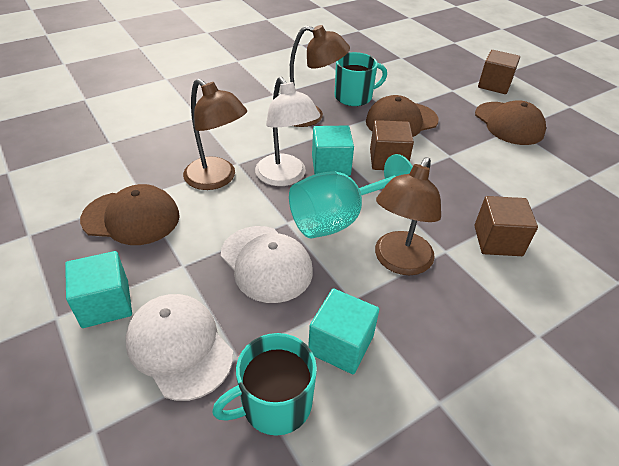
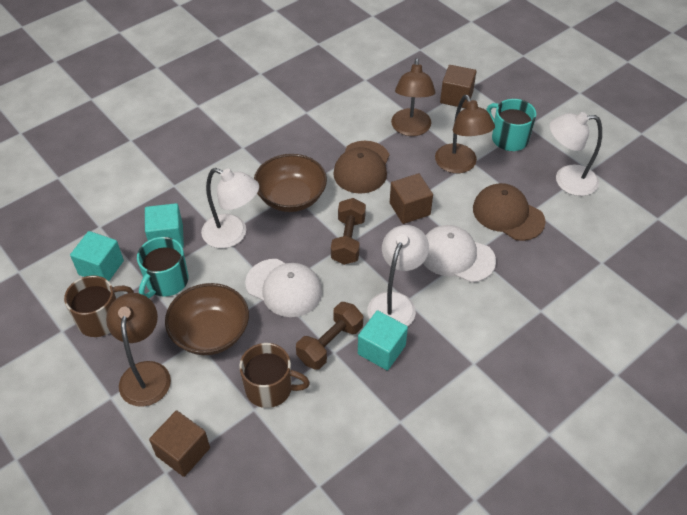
brown bowl: 0 -> 2
brown cap: 3 -> 2
brown dumbbell: 0 -> 2
brown mug: 0 -> 2
turquoise goblet: 1 -> 0
white lamp: 1 -> 3

